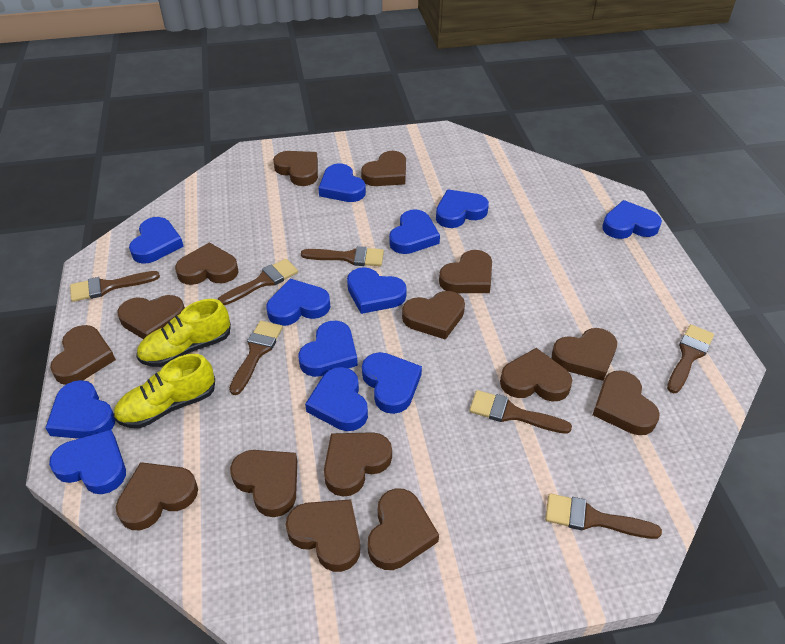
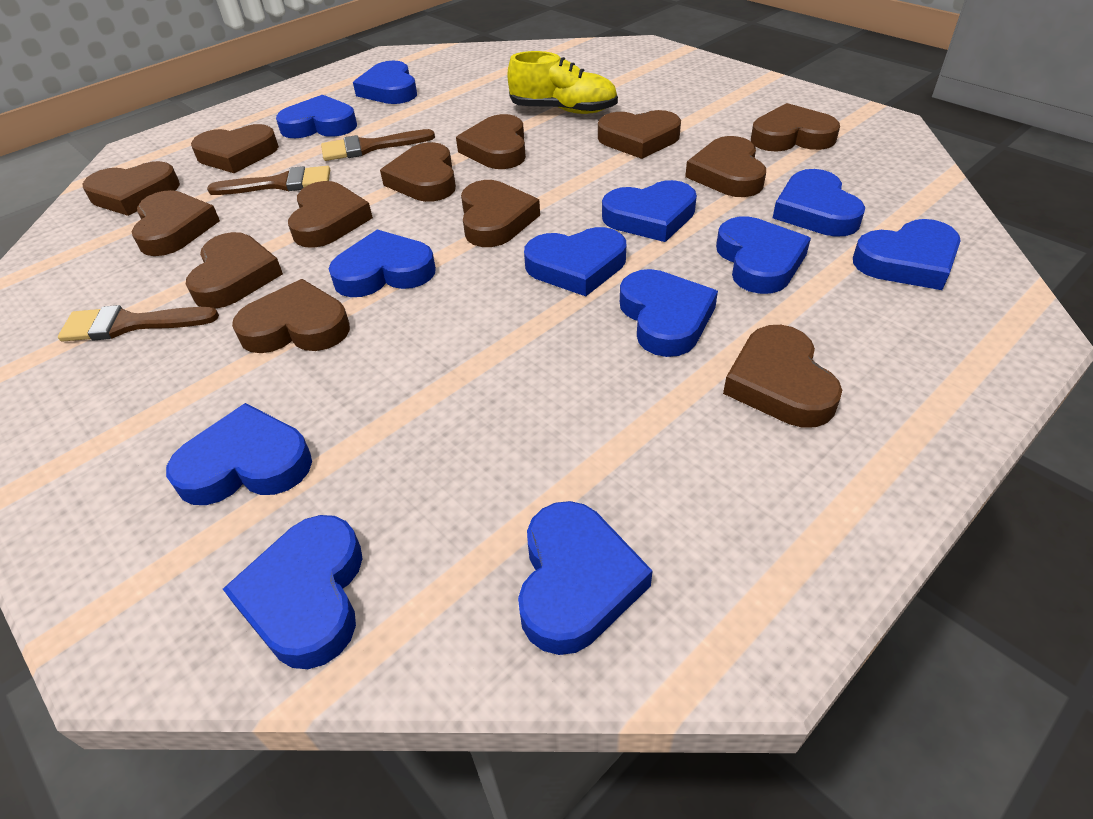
brown brush: 7 -> 3
brown heart: 15 -> 13
yellow shoe: 2 -> 1

